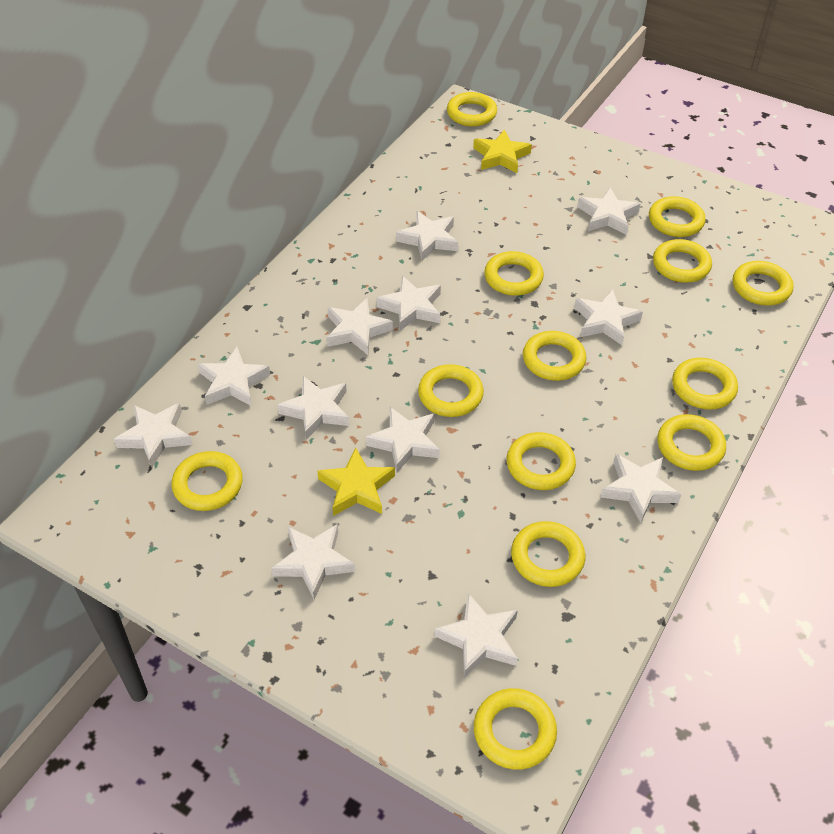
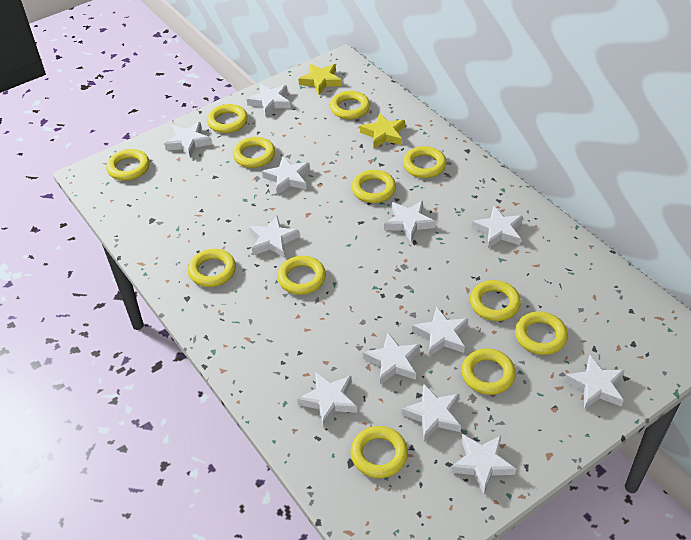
yellow ring: 13 -> 12

